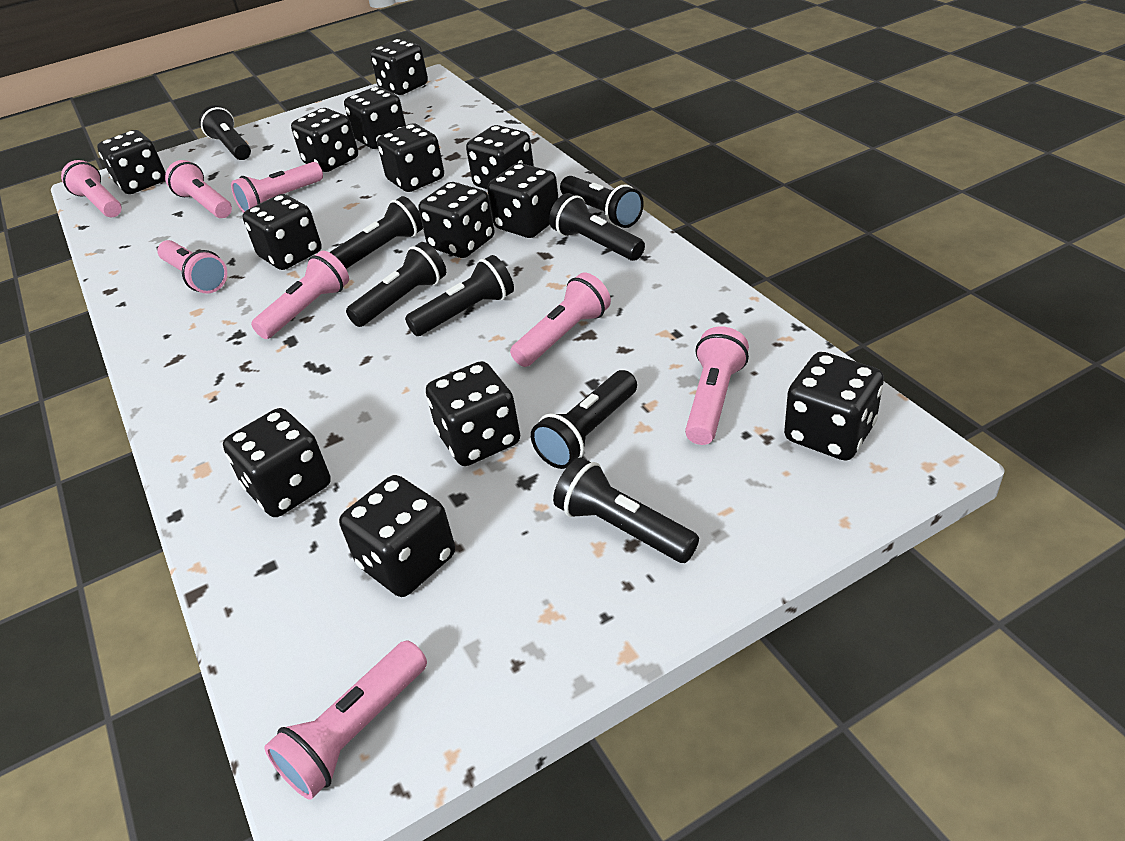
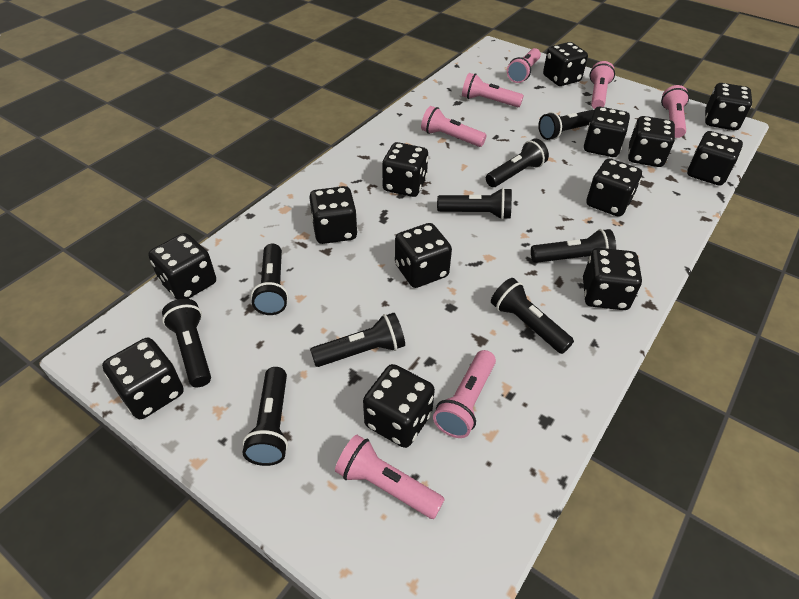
black flashlight: 8 -> 9
pink flashlight: 8 -> 7

